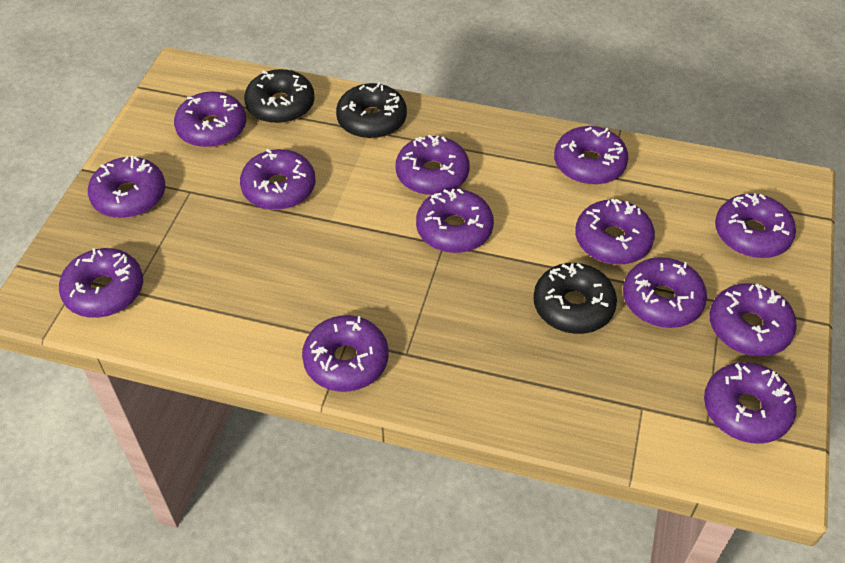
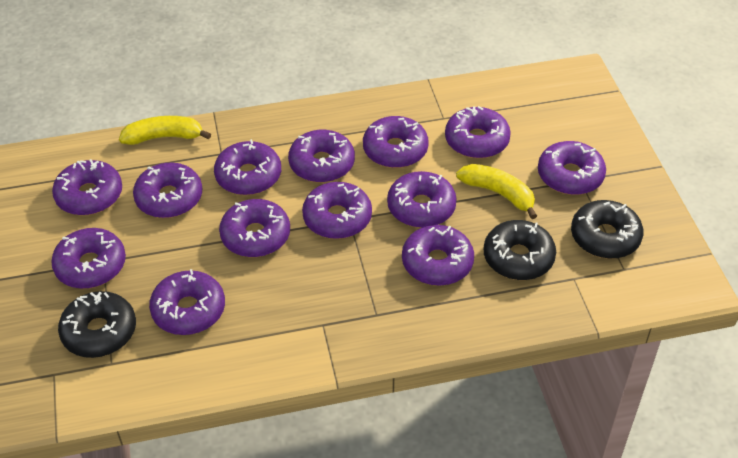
yellow banana: 0 -> 2

